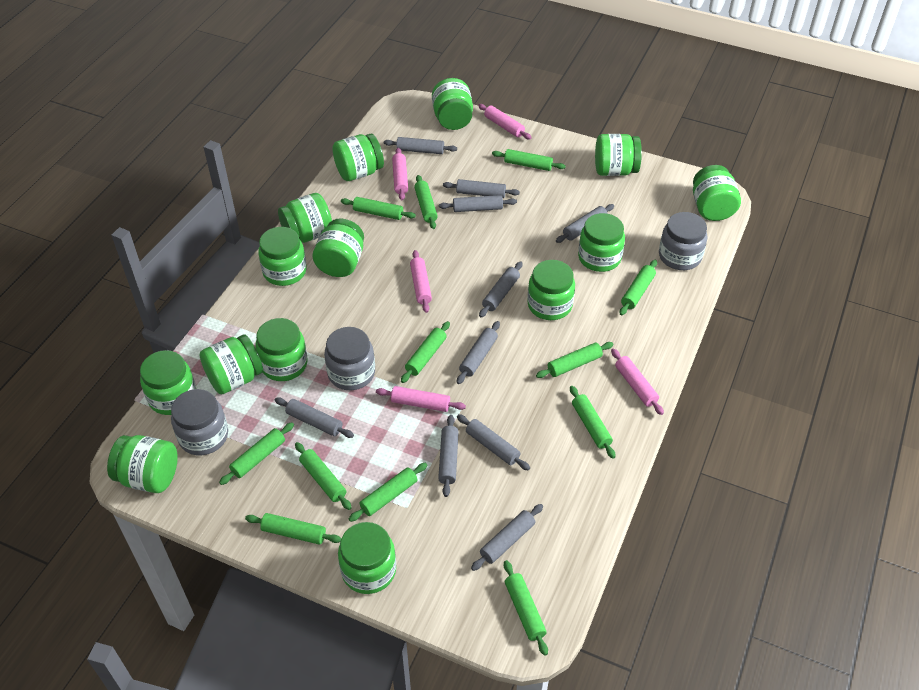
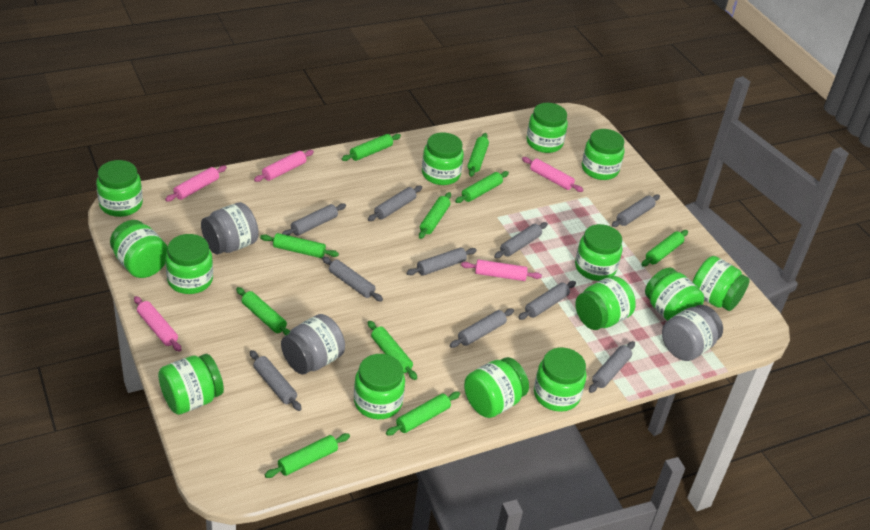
green rolling pin: 12 -> 10

